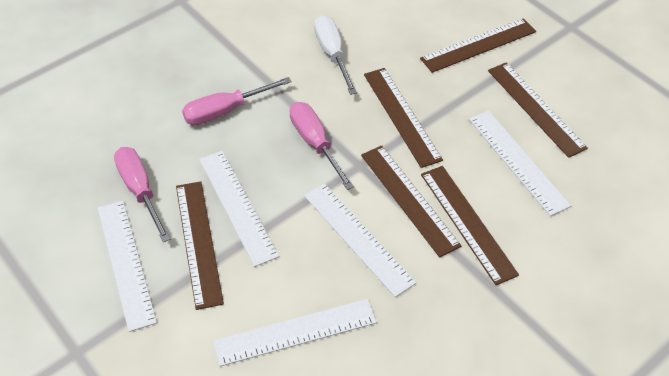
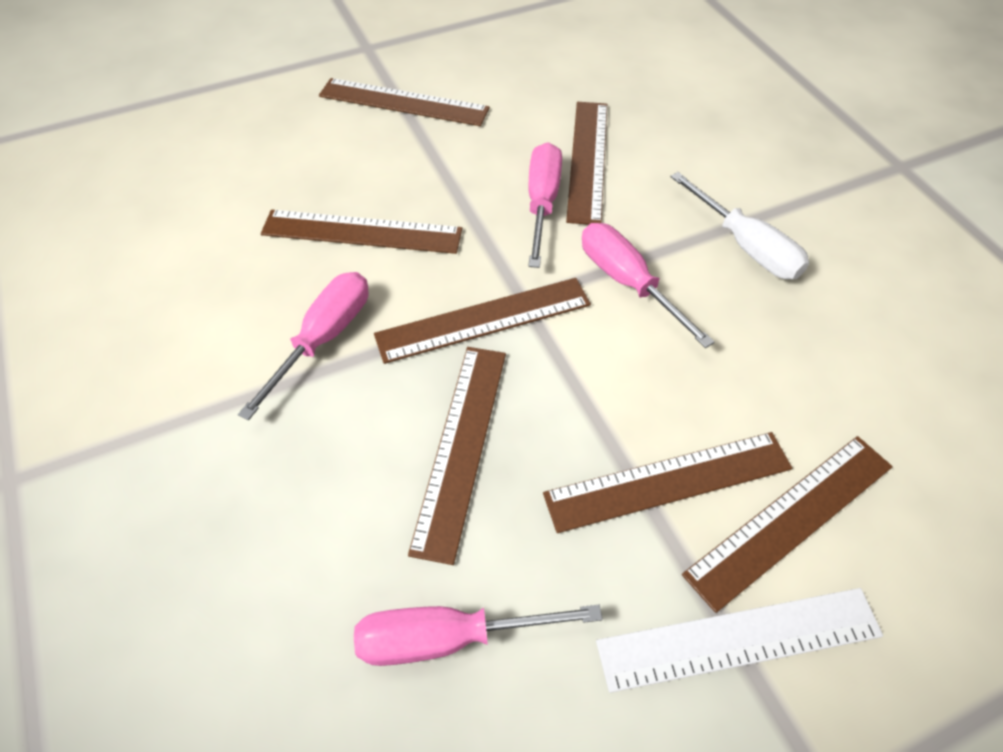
brown ruler: 6 -> 7
pink screwdriver: 3 -> 4
white ruler: 5 -> 1

